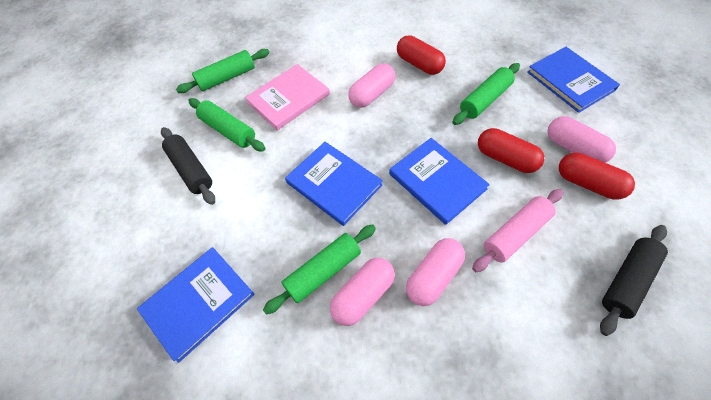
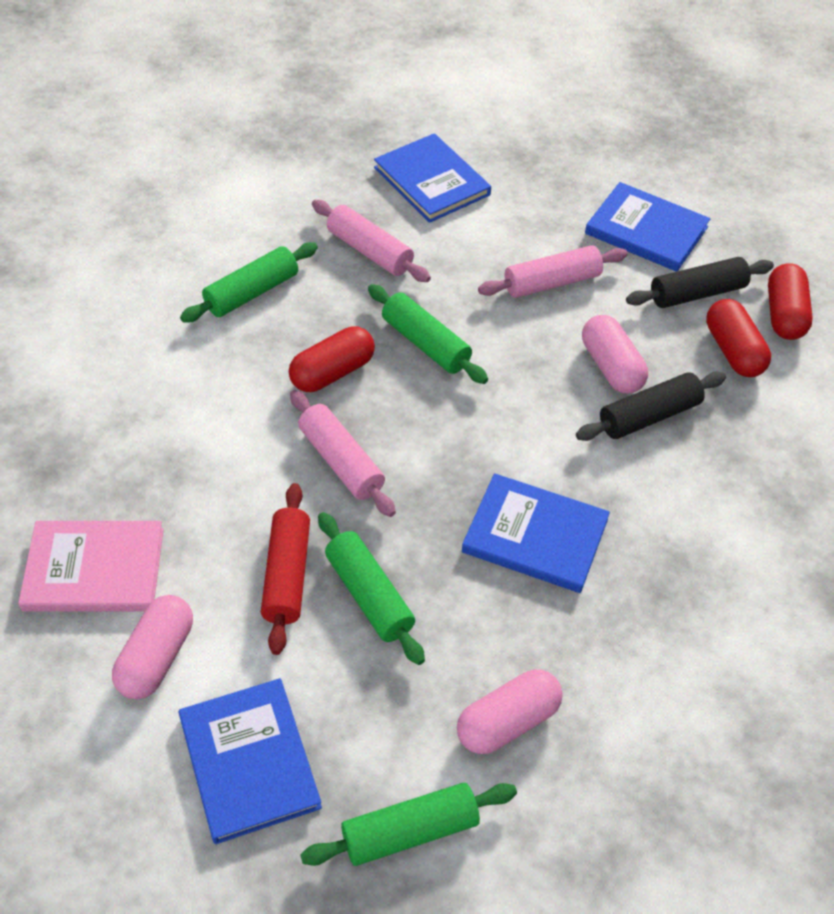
pink capsule: 4 -> 3
pink rolling pin: 1 -> 3
red rolling pin: 0 -> 1

